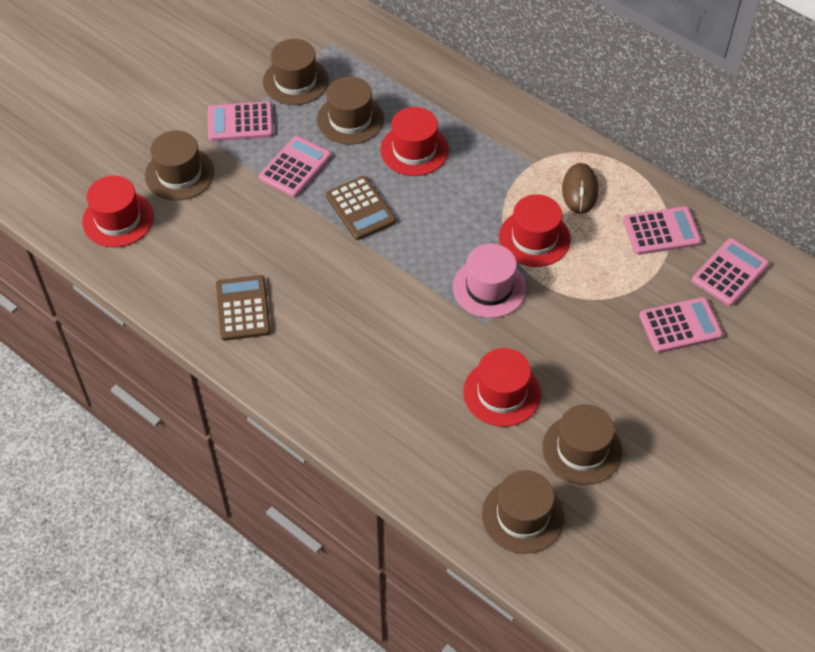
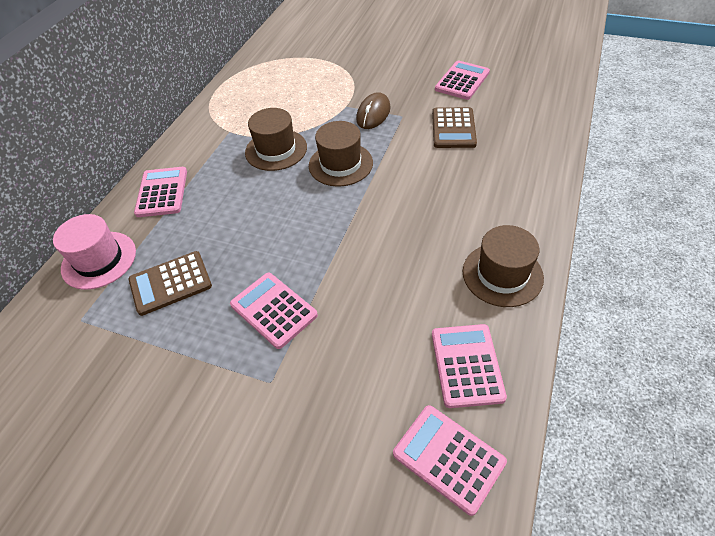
brown hat: 5 -> 3
red hat: 4 -> 0

